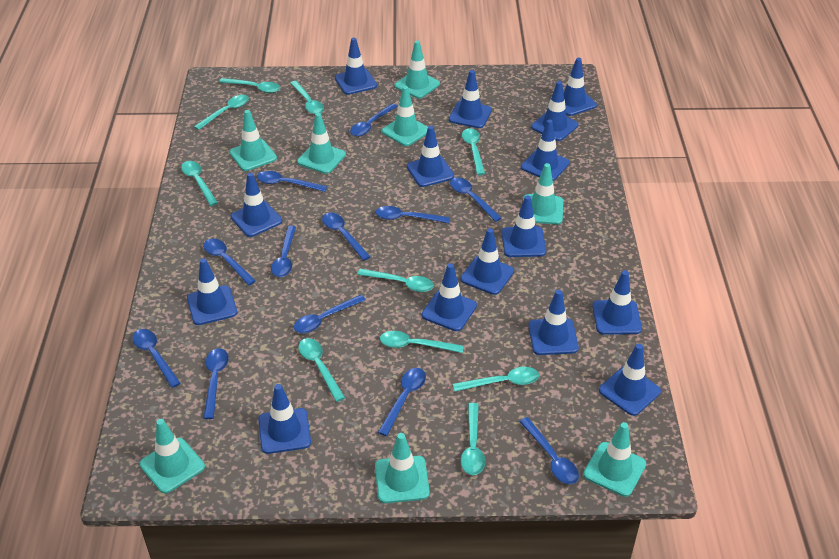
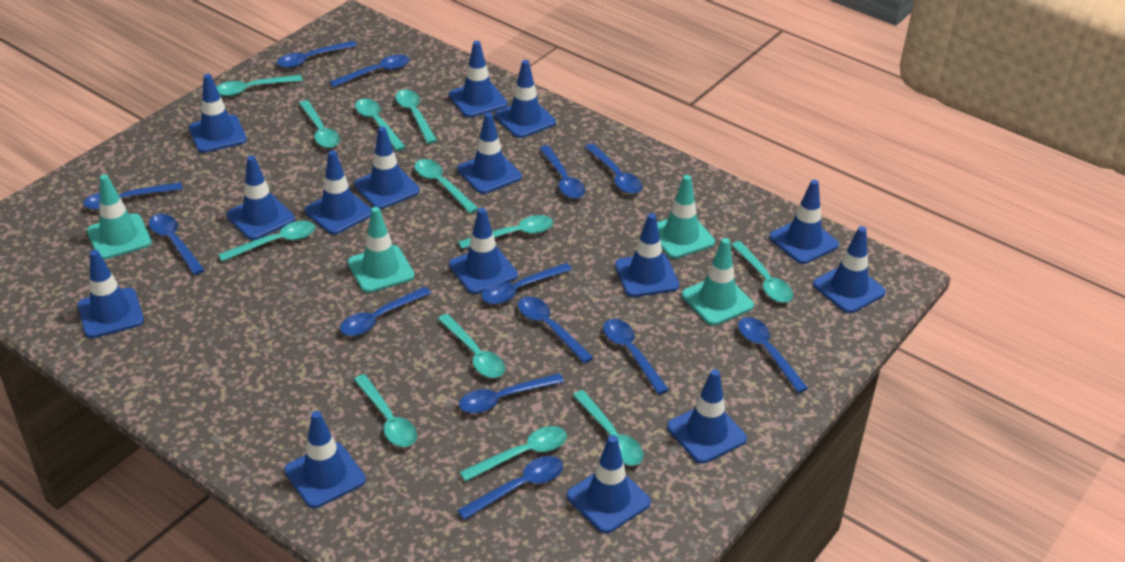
blue spoon: 12 -> 13
turquoise spoon: 10 -> 12
turquoise traffic cone: 8 -> 4

